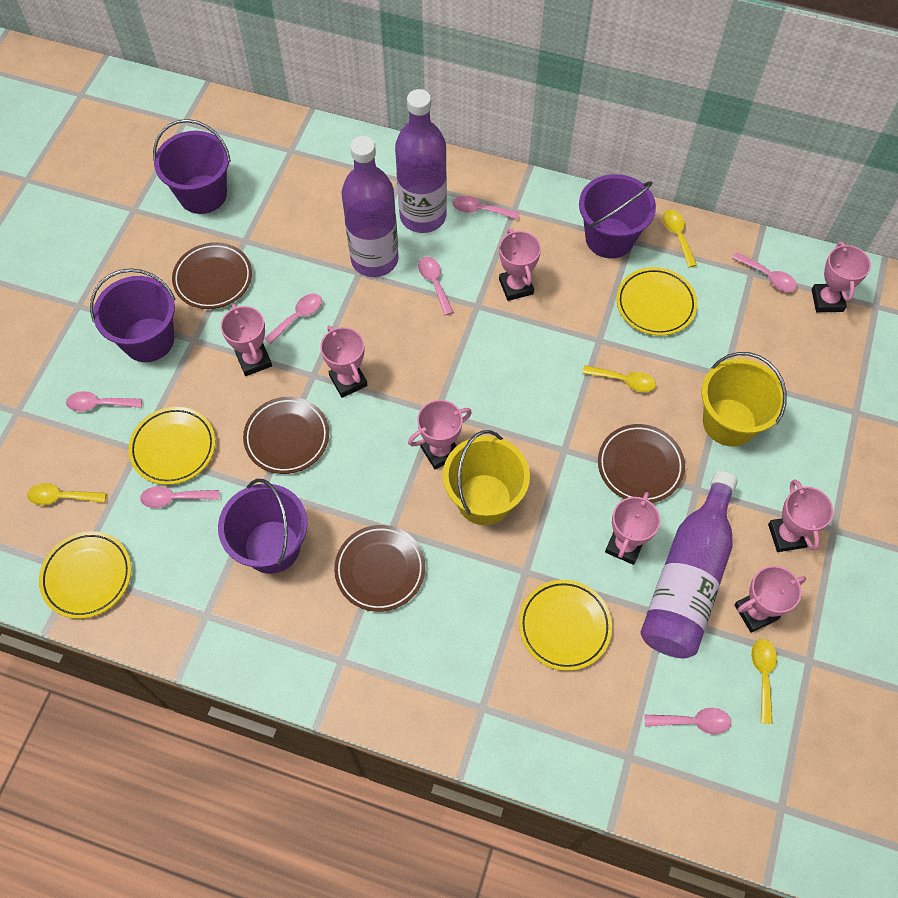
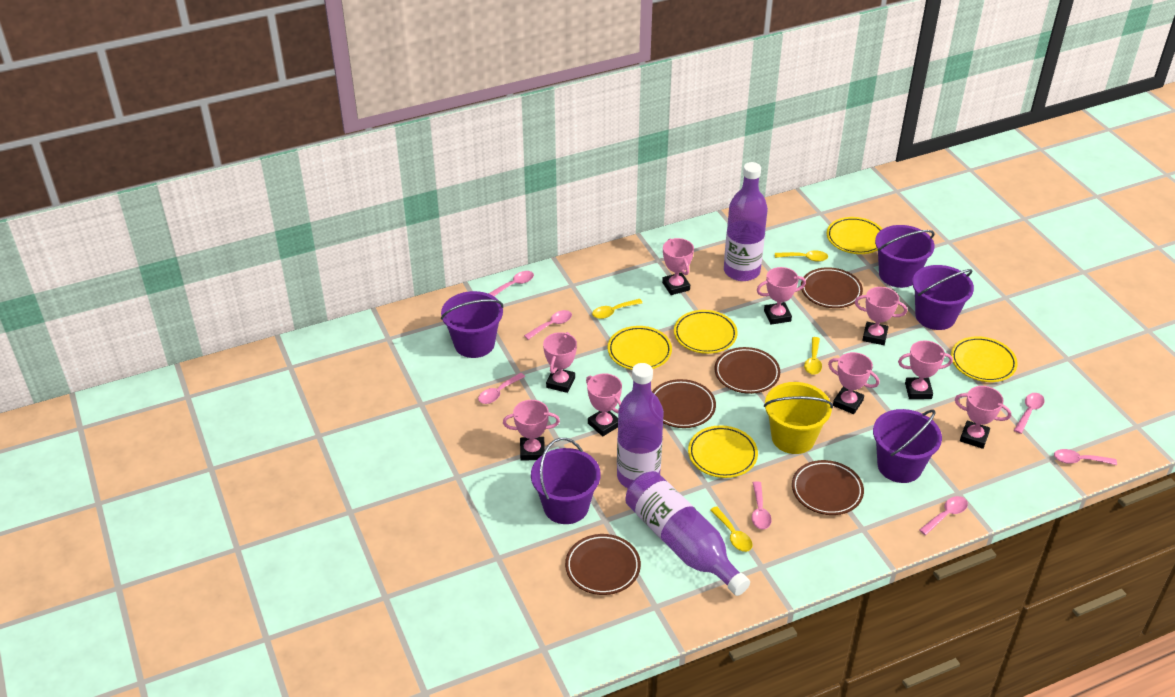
brown plate: 4 -> 5
pink trophy: 8 -> 9
purple bucket: 4 -> 5
yellow bucket: 2 -> 1
yellow plate: 4 -> 5

